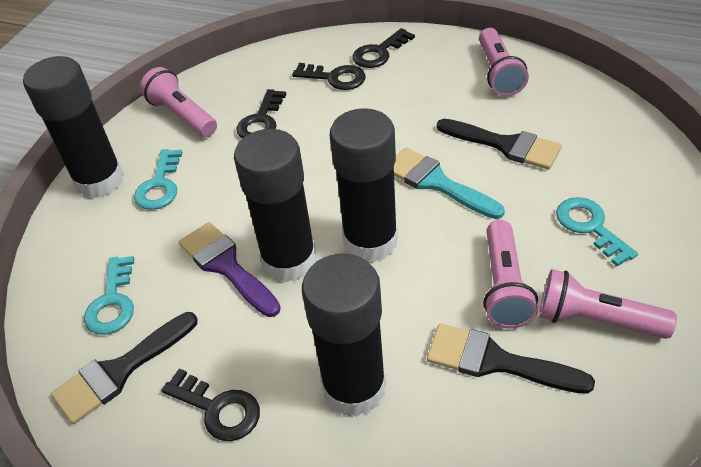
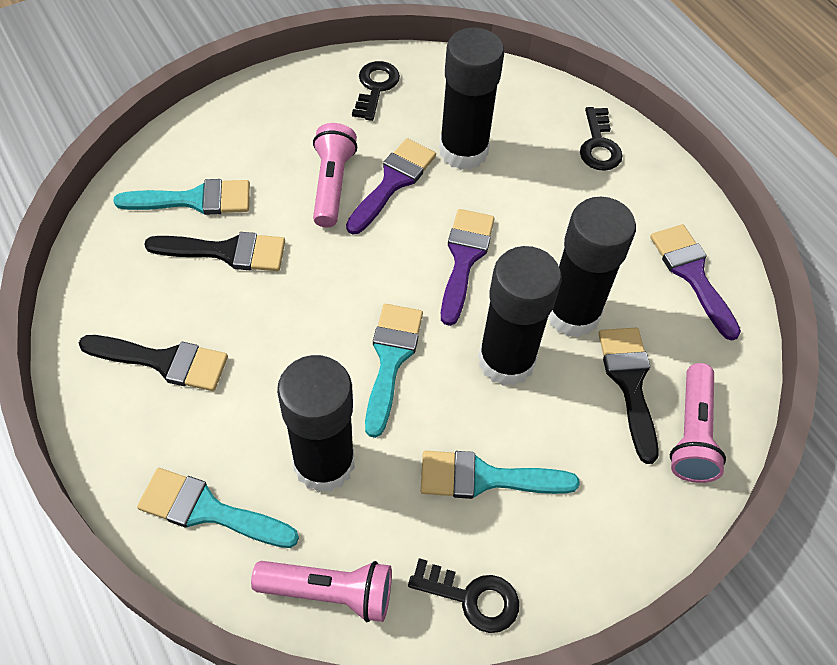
black key: 4 -> 3
pink flashlight: 4 -> 3
purple brush: 1 -> 3
turquoise brush: 1 -> 4
turquoise key: 3 -> 0

